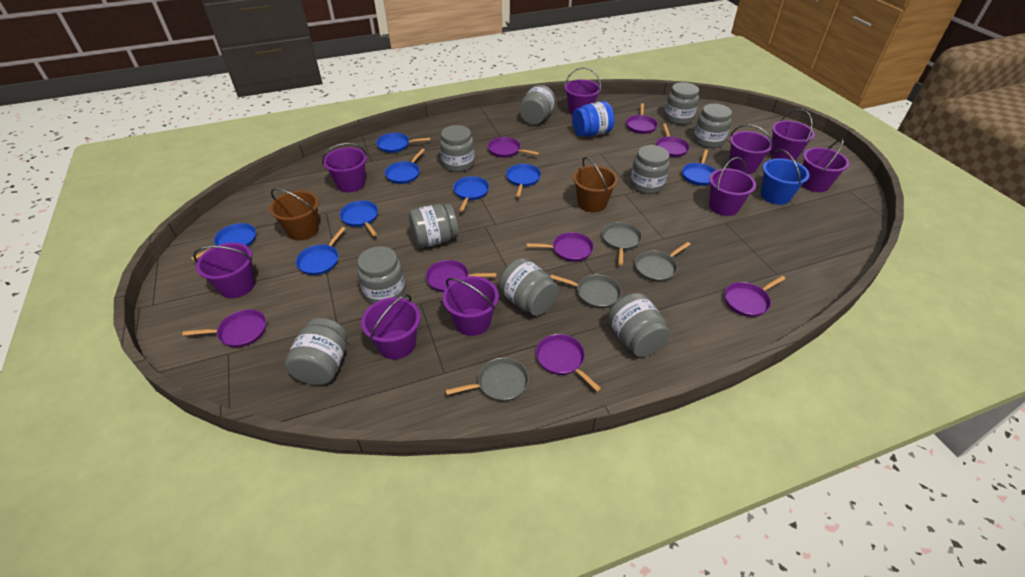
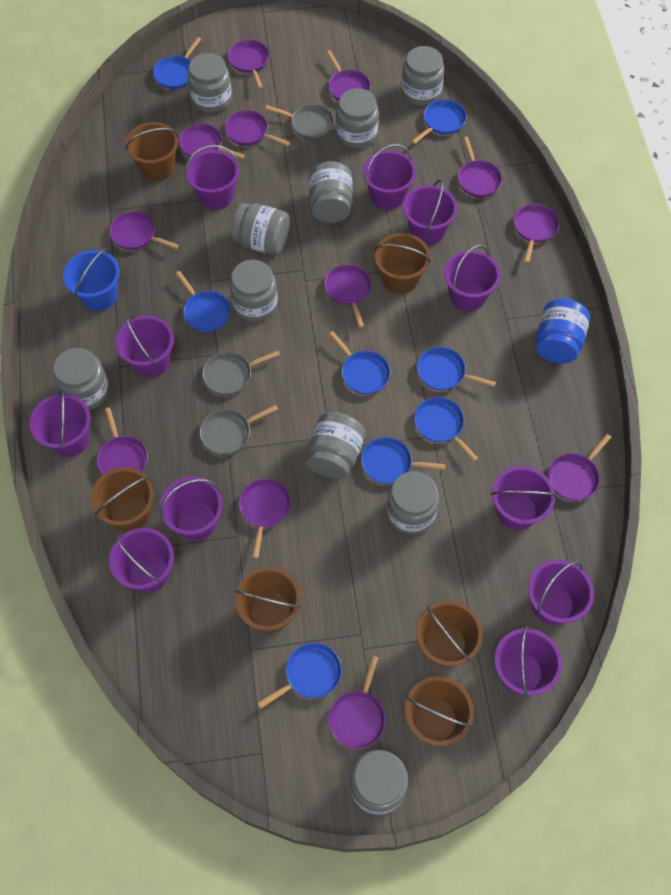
brown bucket: 2 -> 6
grey pan: 4 -> 3
purple bucket: 9 -> 11
purple pan: 8 -> 12

